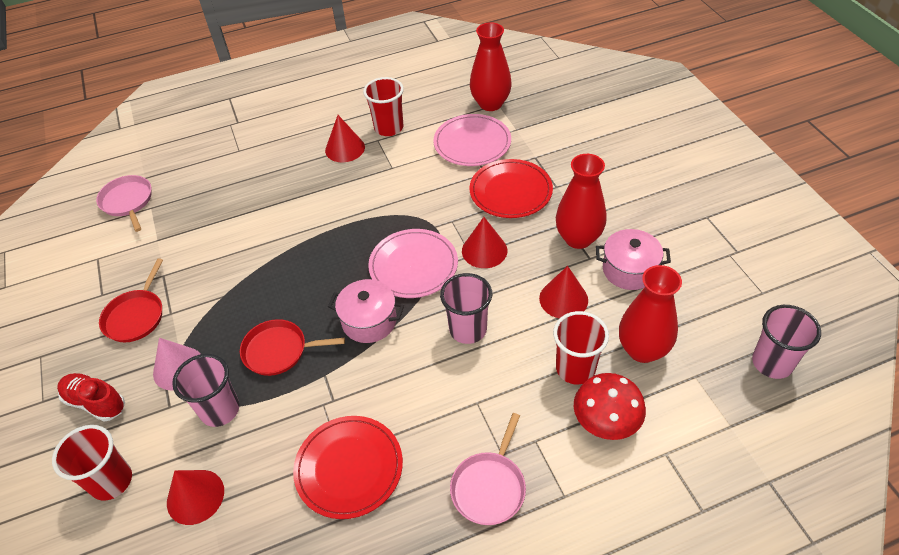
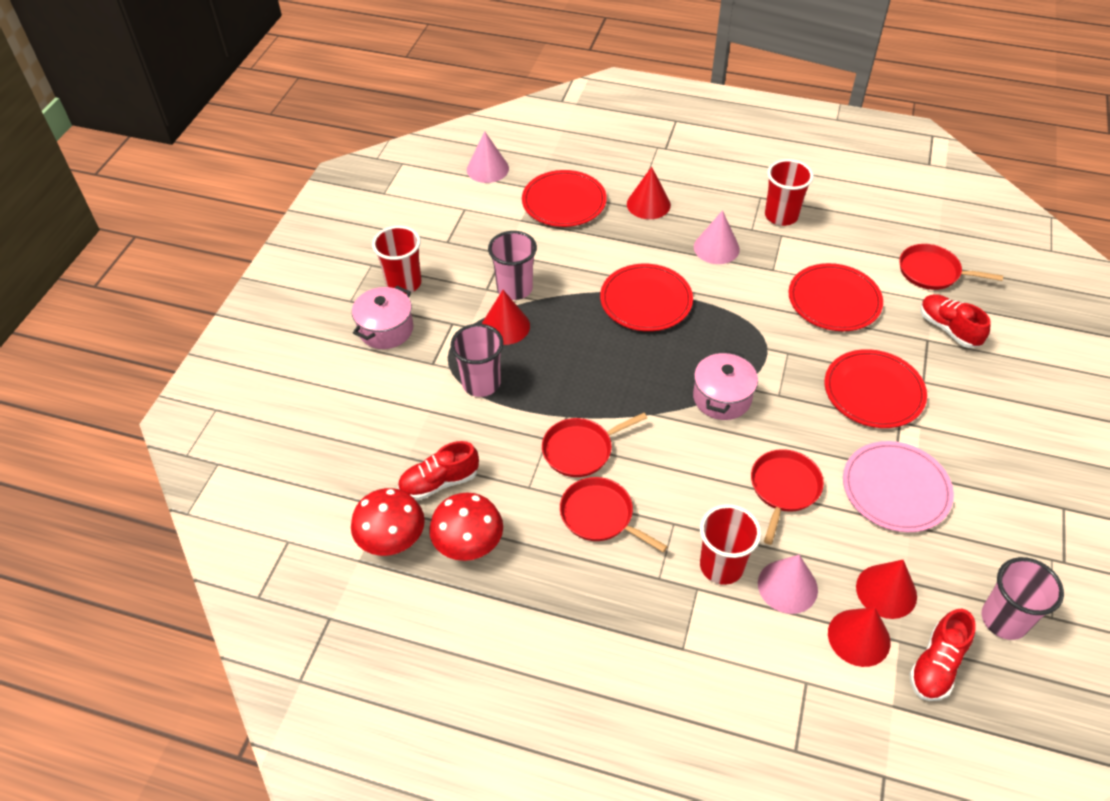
pink cone: 1 -> 3
pink pan: 2 -> 0
pink plate: 2 -> 1
red mushroom: 1 -> 2
red pan: 2 -> 4
red plate: 2 -> 4
red shoe: 1 -> 3
red vase: 3 -> 0

